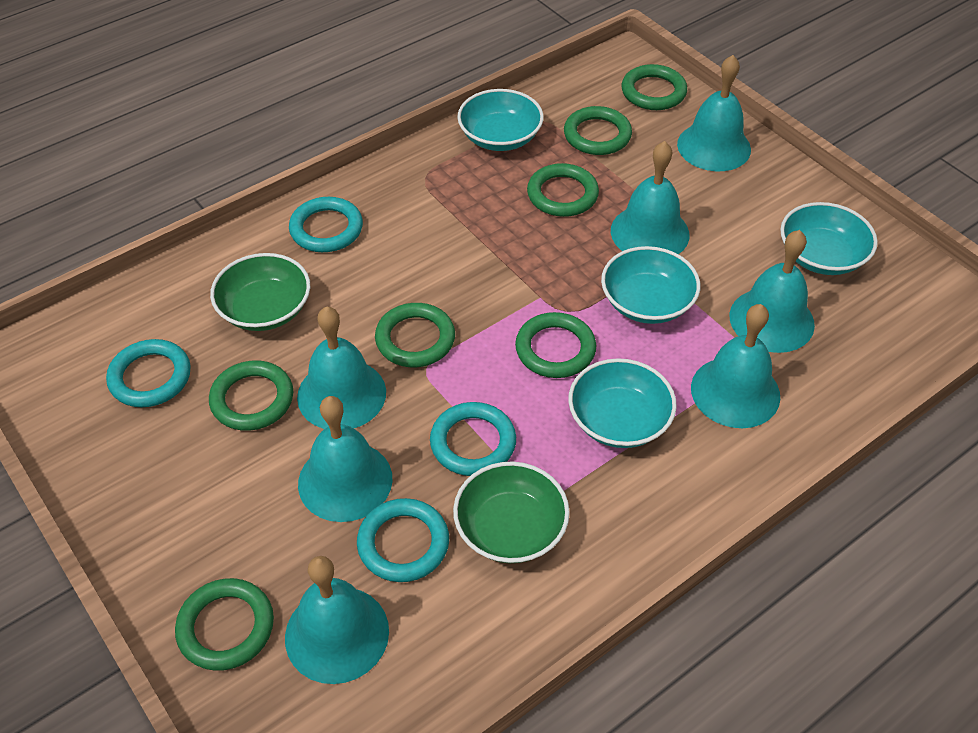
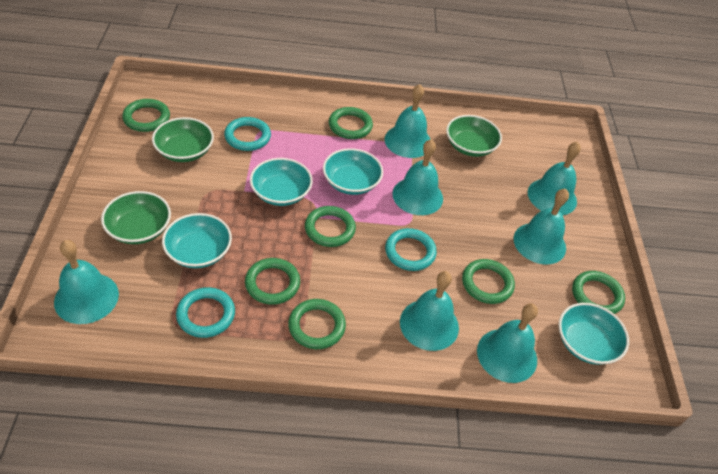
green bowl: 2 -> 3
turquoise ring: 4 -> 3

